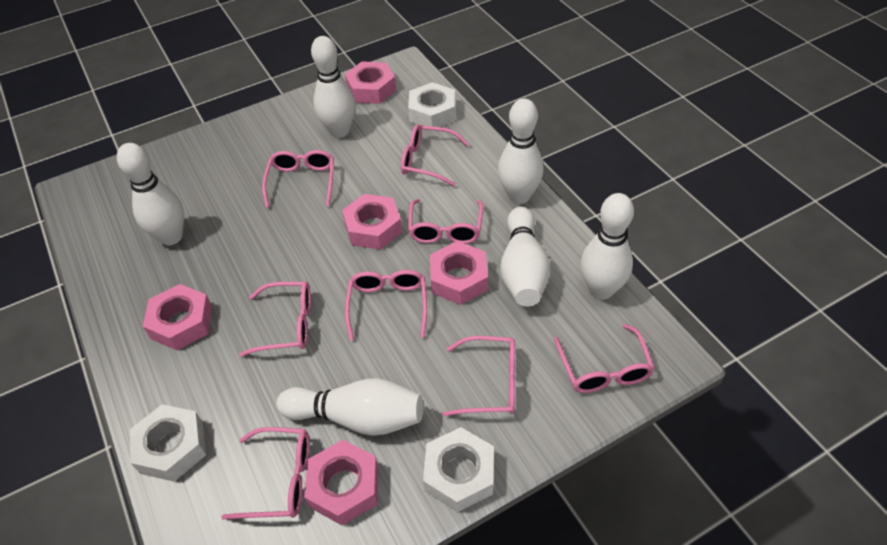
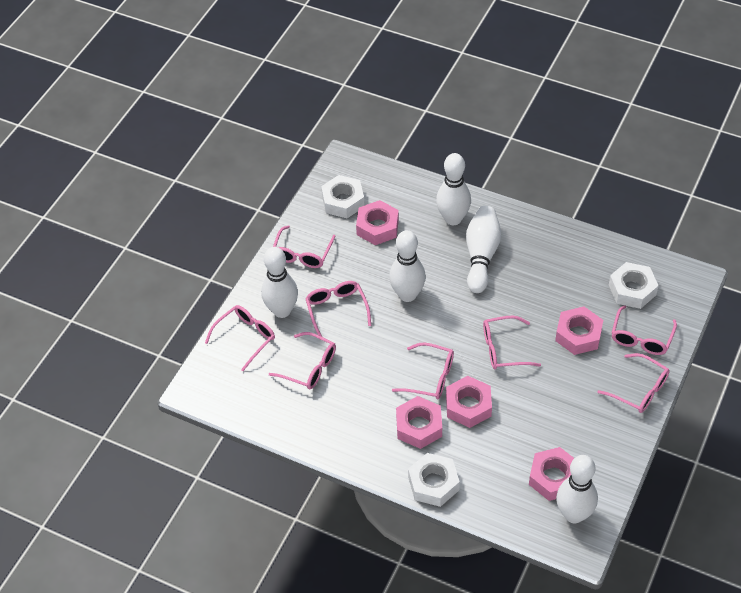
white bowling pin: 6 -> 5

